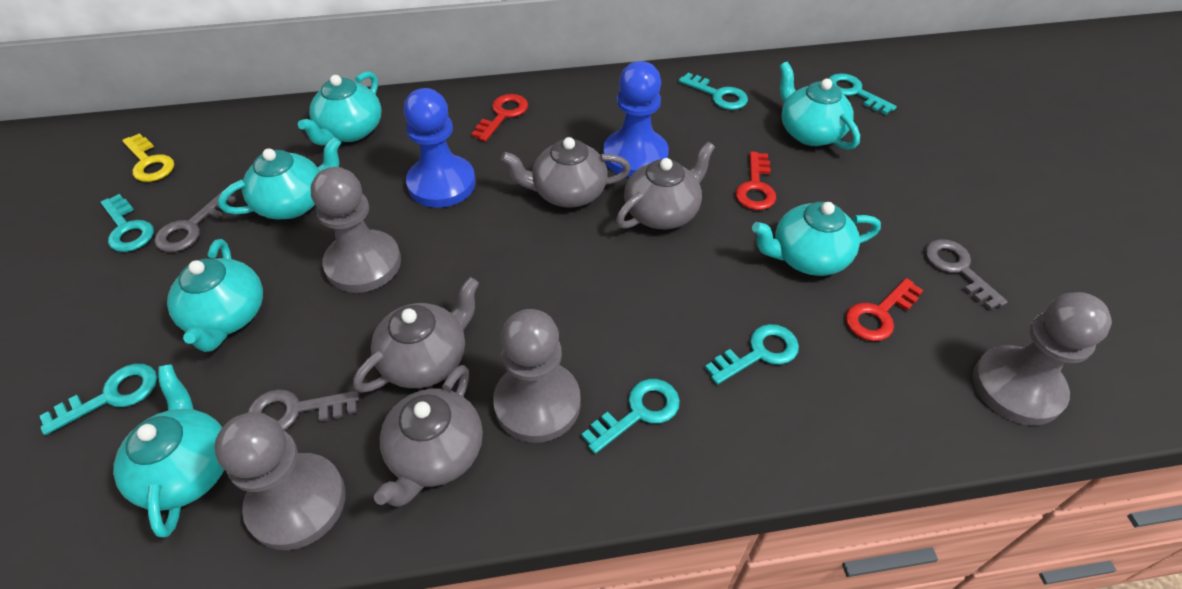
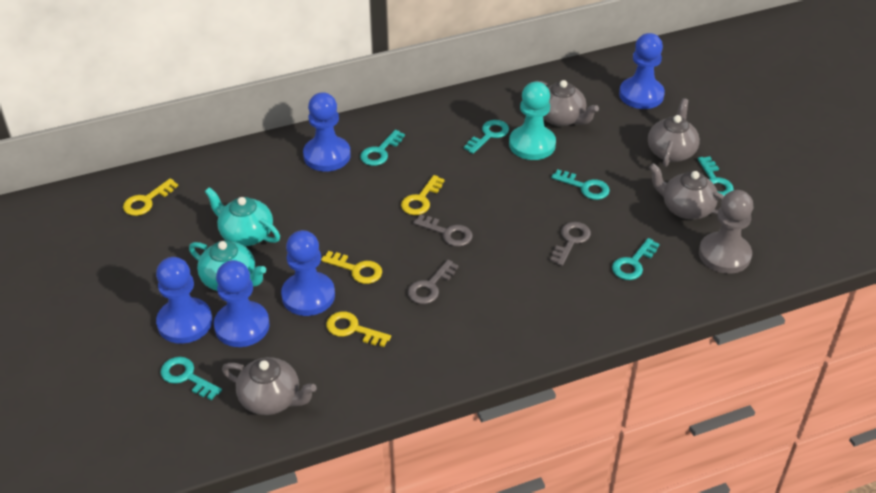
blue pawn: 2 -> 5
grey pawn: 4 -> 1
red key: 3 -> 0
turquoise pawn: 0 -> 1
turquoise teapot: 6 -> 2
yellow key: 1 -> 4

